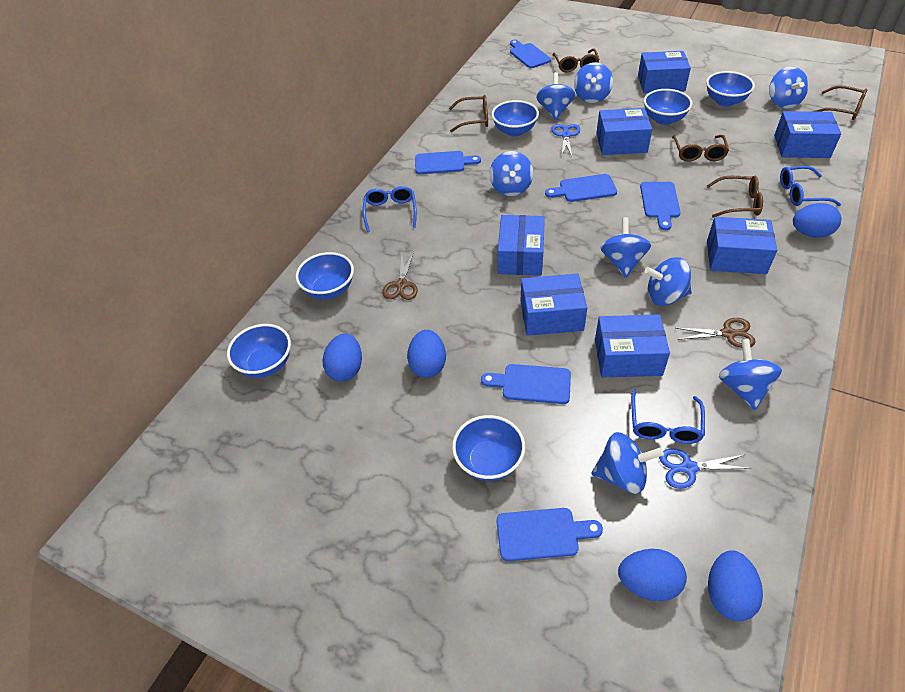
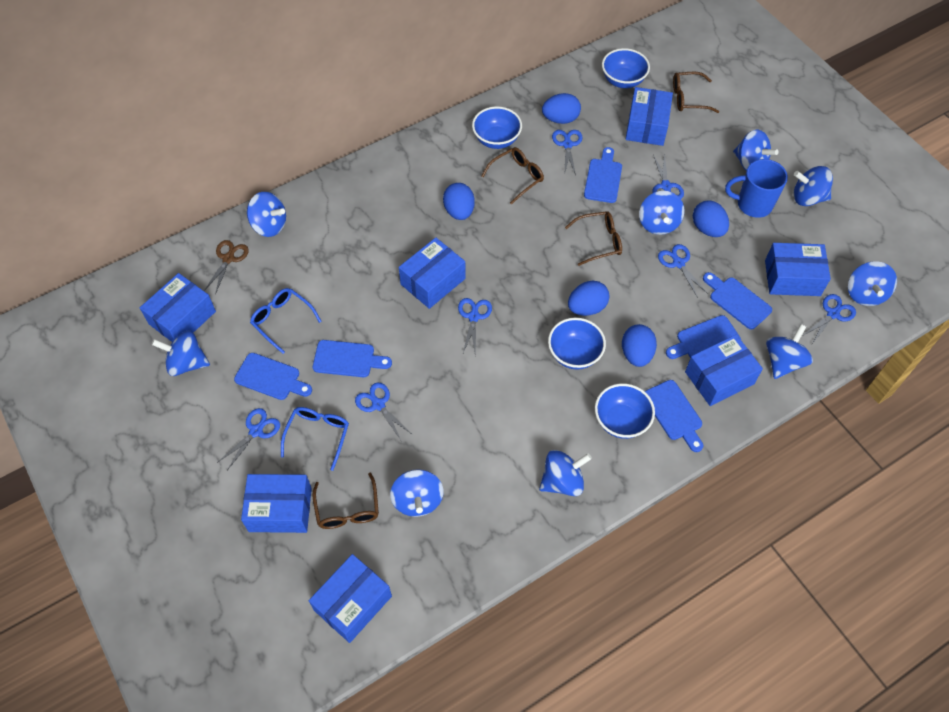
blue bowl: 6 -> 4
blue glasses: 3 -> 2
blue mug: 0 -> 1
blue scissors: 2 -> 7
blue spinning top: 8 -> 9
brown glasses: 5 -> 4
brown scissors: 2 -> 1

